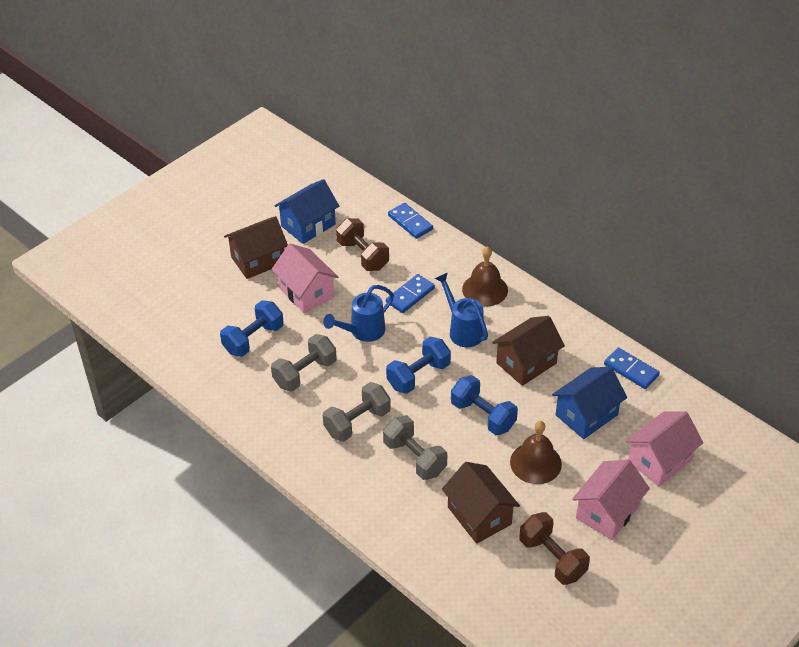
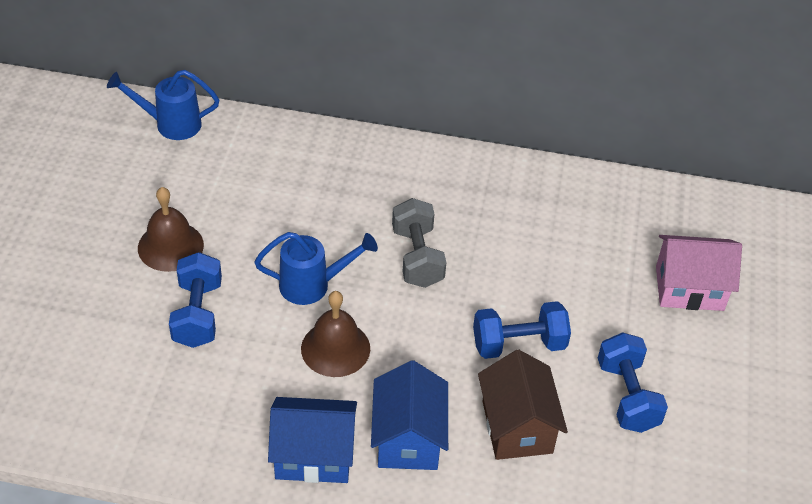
blue domino: 3 -> 0
brown dumbbell: 2 -> 0
brown house: 3 -> 1
grey dumbbell: 3 -> 1
pink house: 3 -> 1

